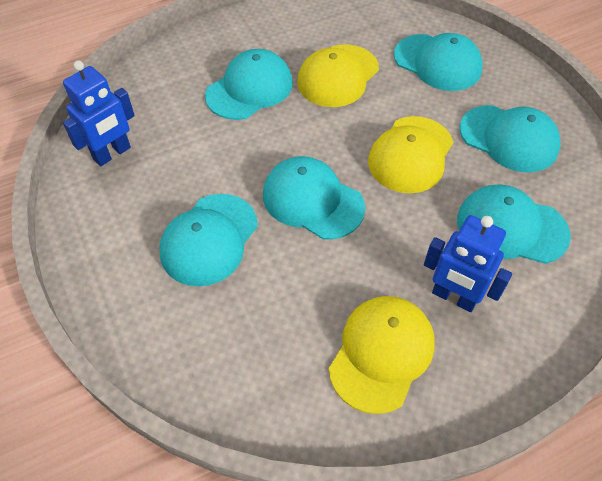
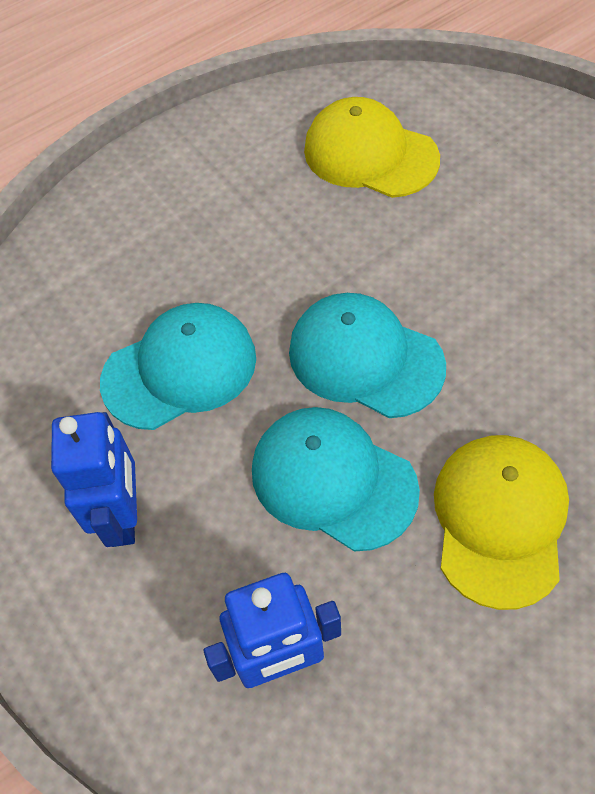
turquoise cap: 6 -> 3
yellow cap: 3 -> 2

